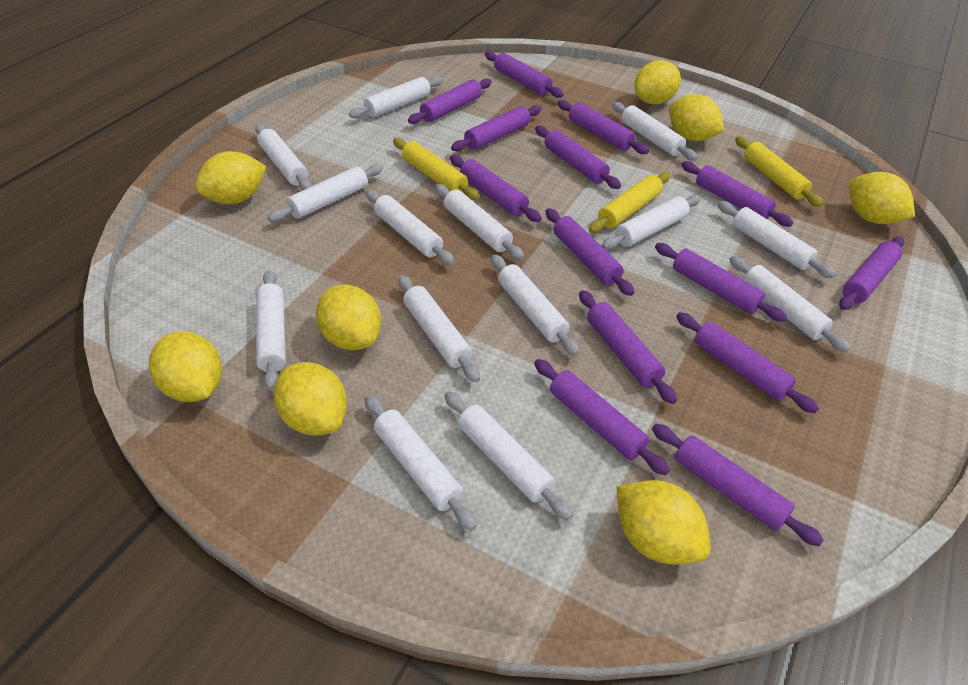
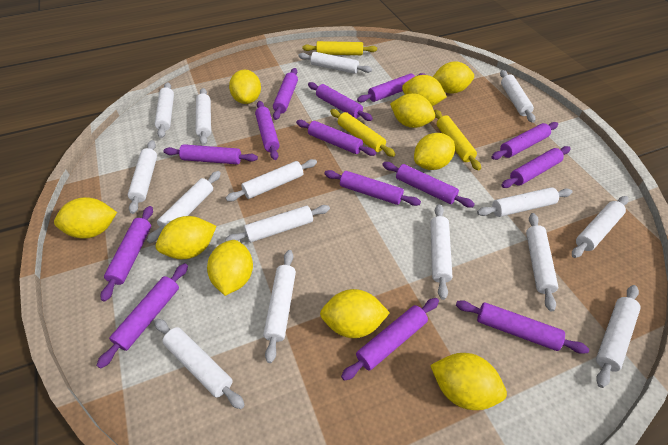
white rolling pin: 14 -> 15
yellow lemon: 8 -> 10

